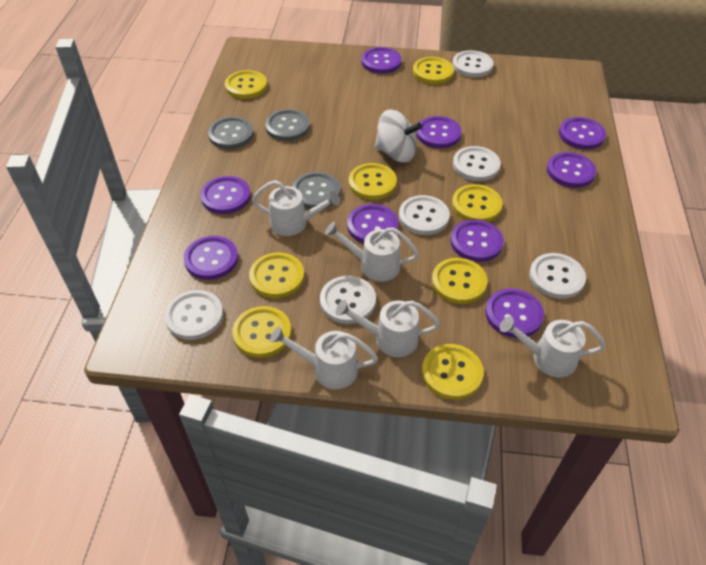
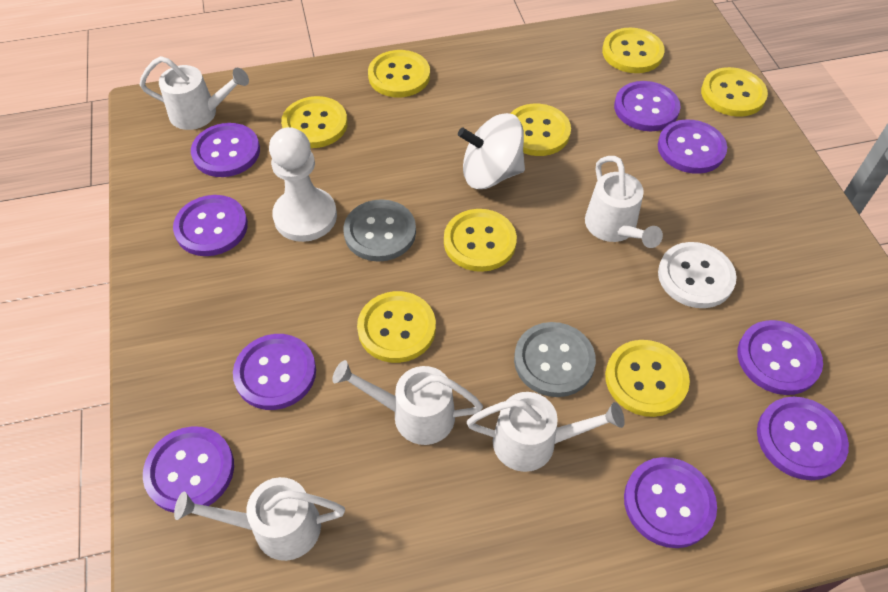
grey button: 3 -> 2
white button: 6 -> 1
white pawn: 0 -> 1

